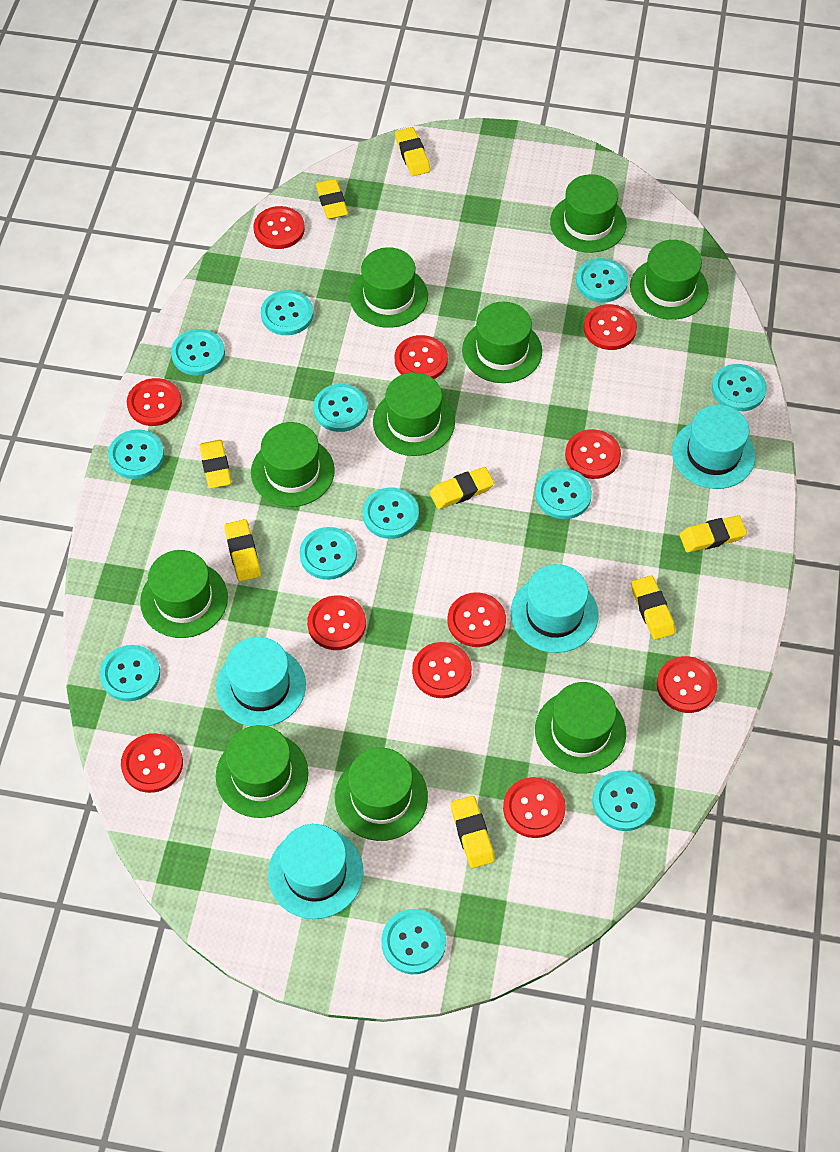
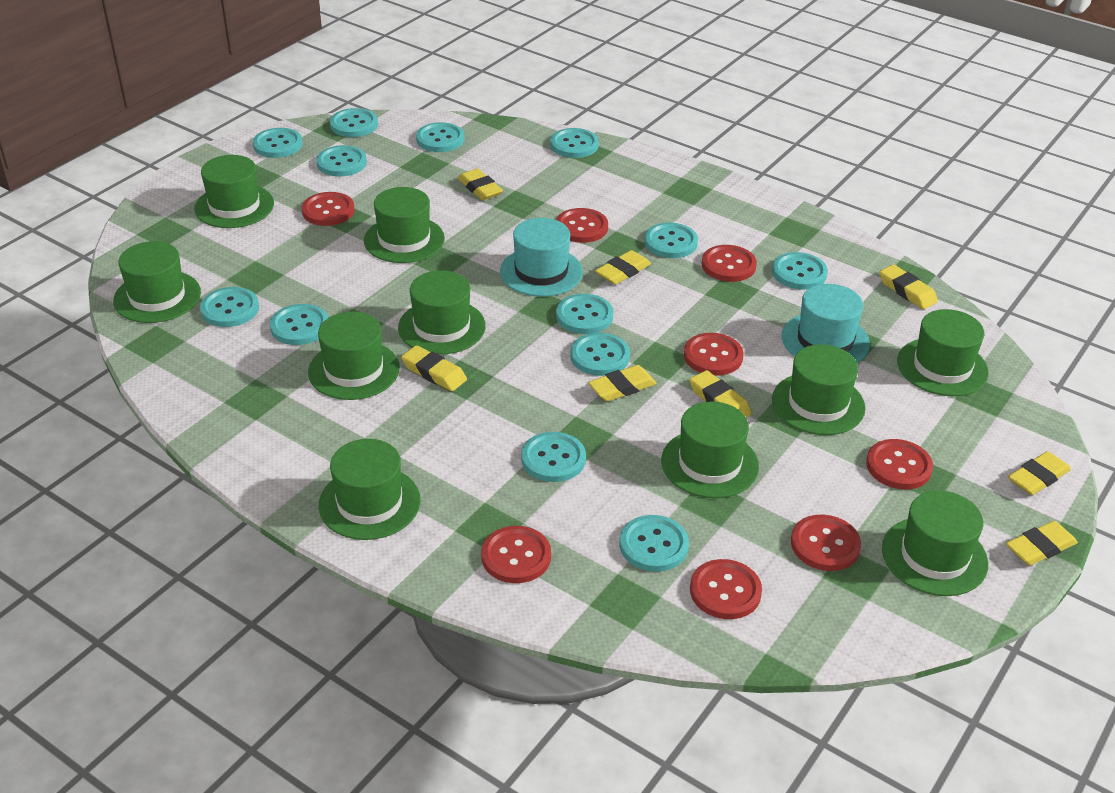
red button: 11 -> 8
turquoise button: 12 -> 13
turquoise hat: 4 -> 2

